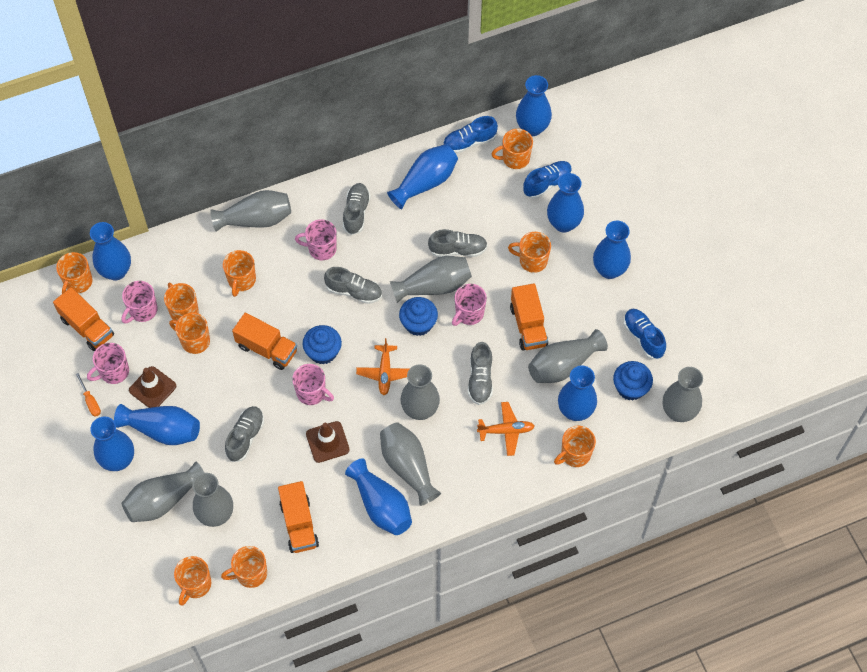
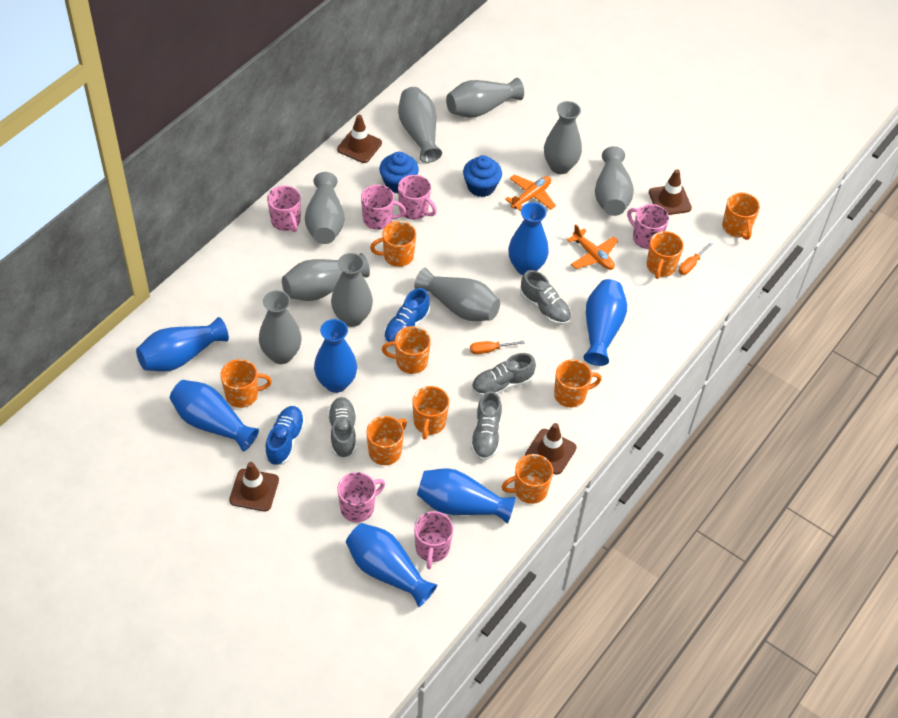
blue cupcake: 3 -> 2
blue shoe: 3 -> 2
blue vase: 9 -> 7
brown traffic cone: 2 -> 4
grey shoe: 5 -> 4
grey vase: 8 -> 9
orange screwdriver: 1 -> 2
orange truck: 4 -> 0
pink mug: 5 -> 6

